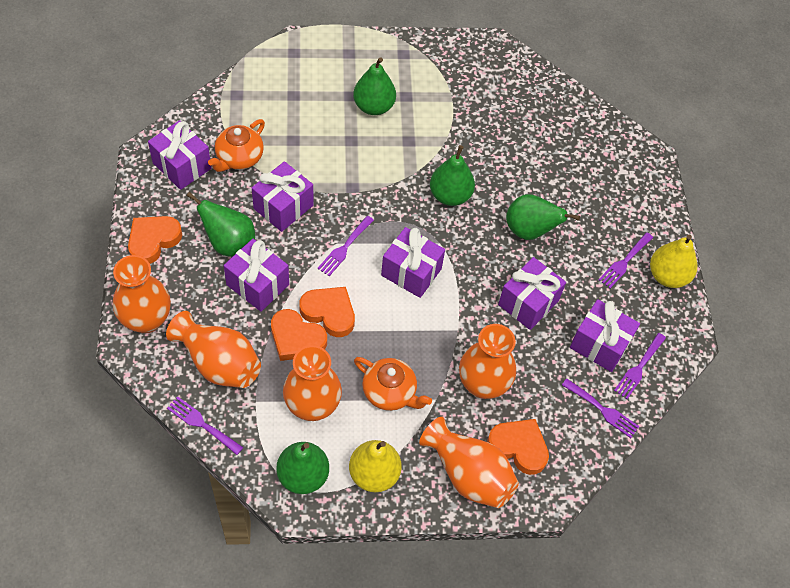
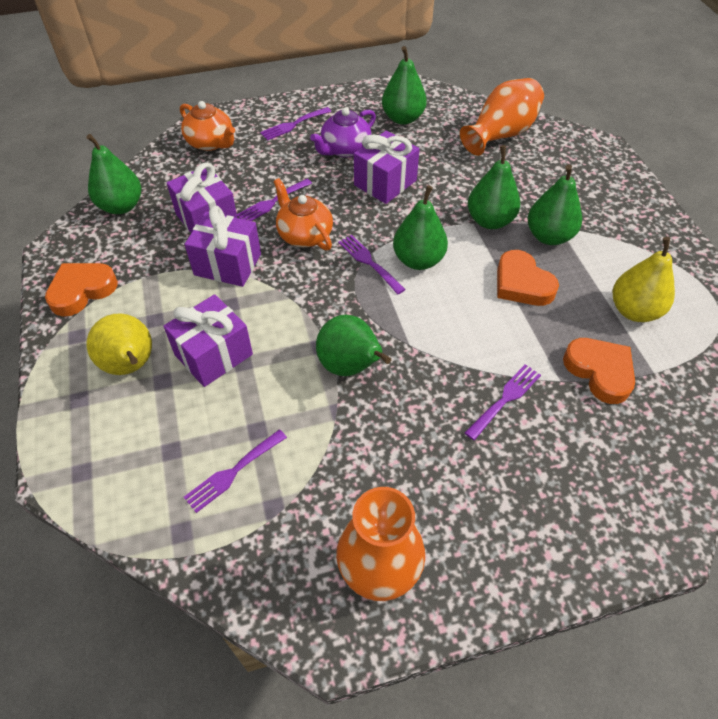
green pear: 5 -> 6
orange heart: 4 -> 3
orange vase: 5 -> 2
purple gift: 6 -> 4
purple teapot: 0 -> 1

